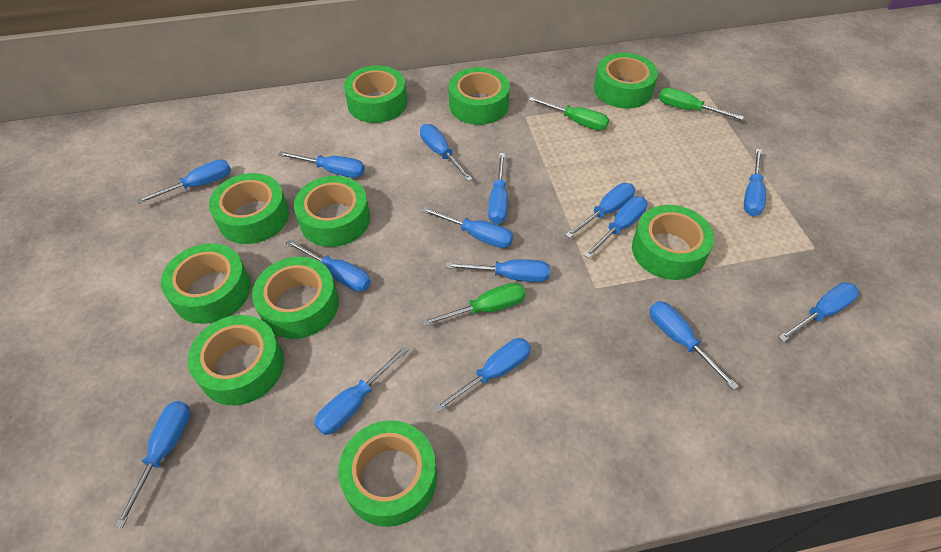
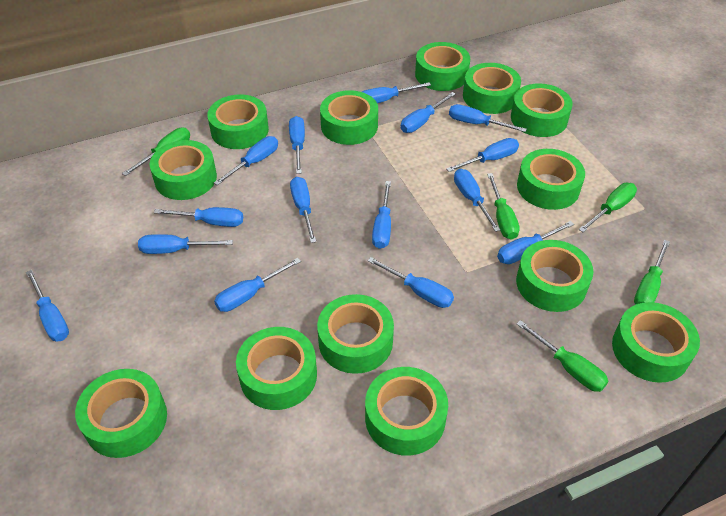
green screwdriver: 3 -> 5
green tape: 10 -> 13

